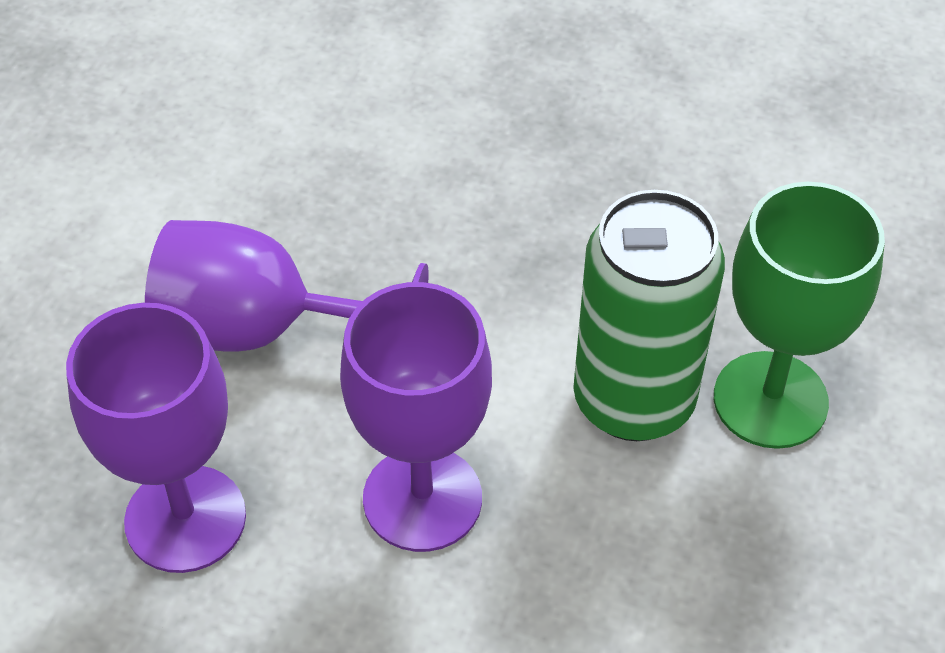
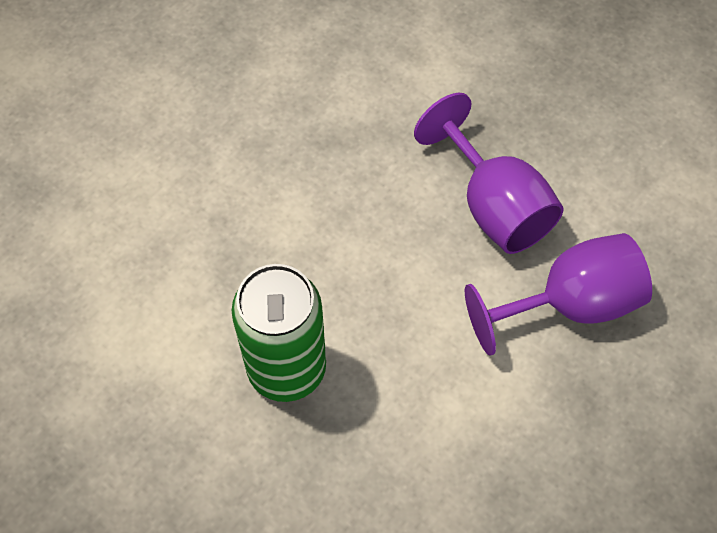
green goblet: 1 -> 0
purple goblet: 3 -> 2

